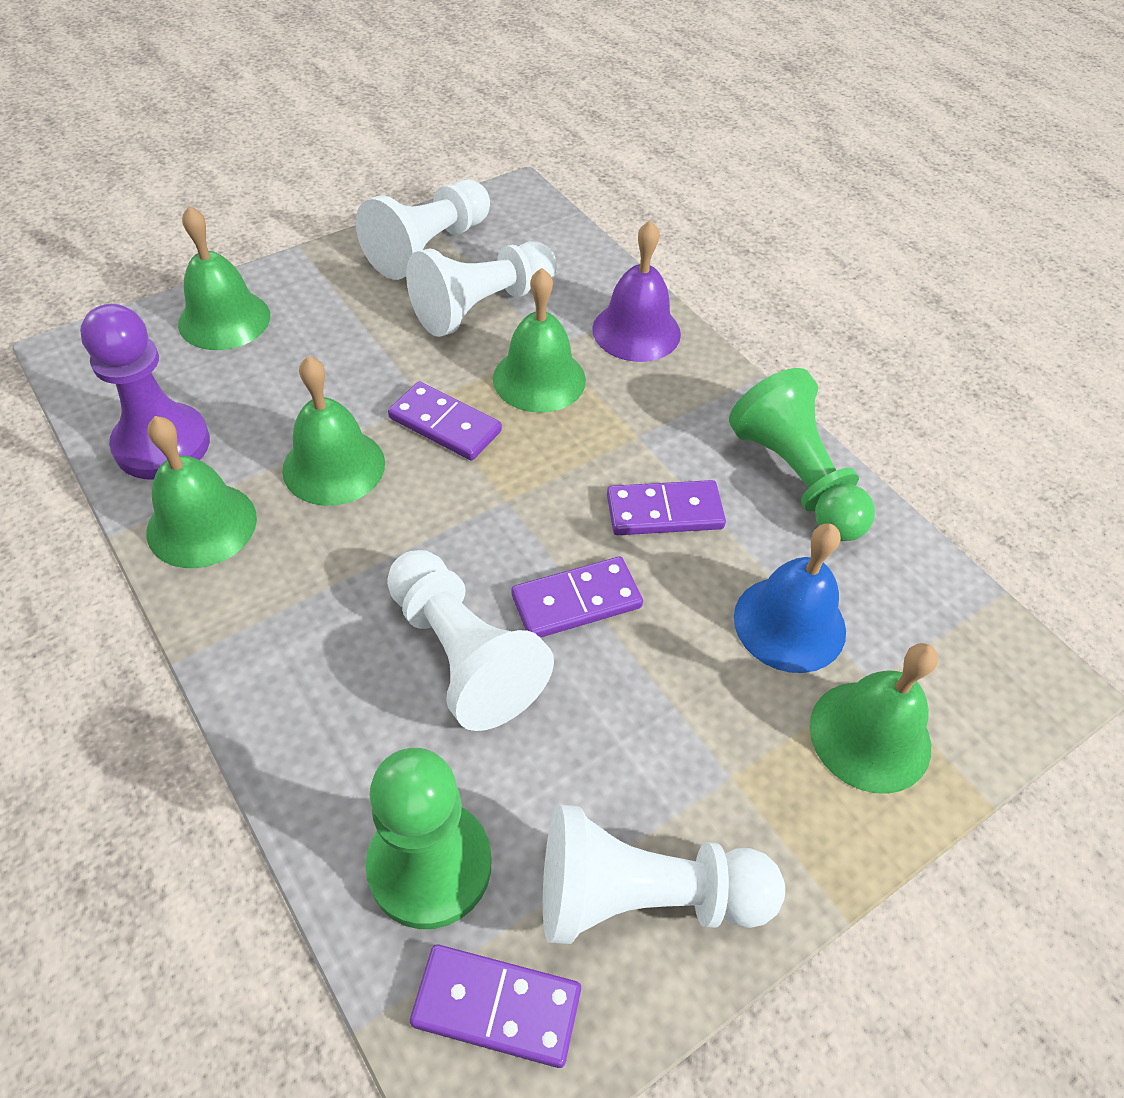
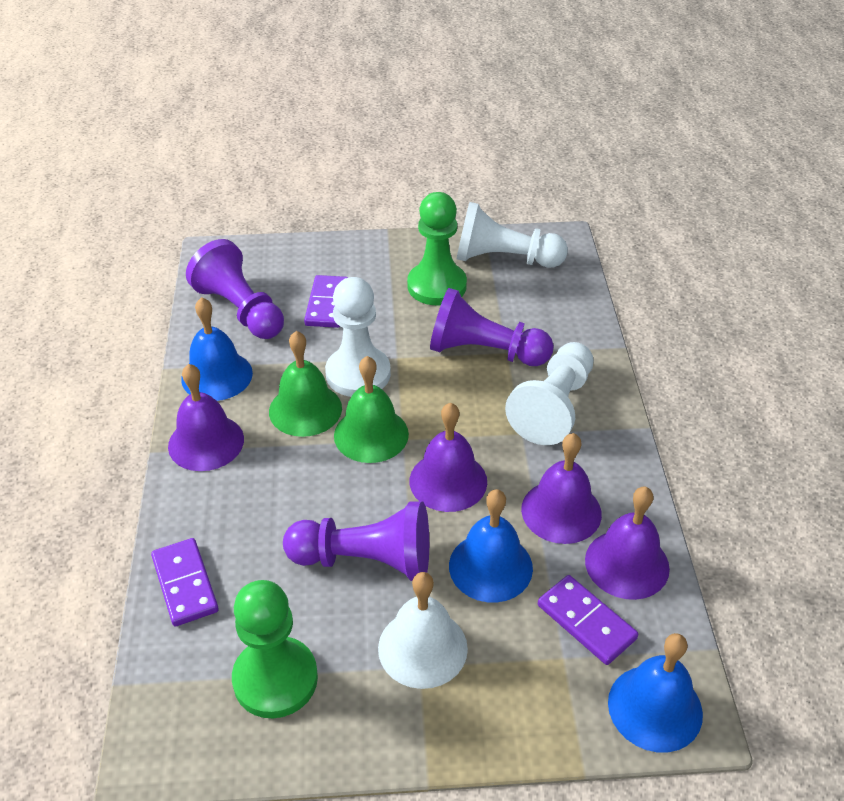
blue bell: 1 -> 3
green bell: 5 -> 2
purple bell: 1 -> 4
purple domino: 4 -> 3
purple pawn: 1 -> 3
white bell: 0 -> 1
white pawn: 4 -> 3

